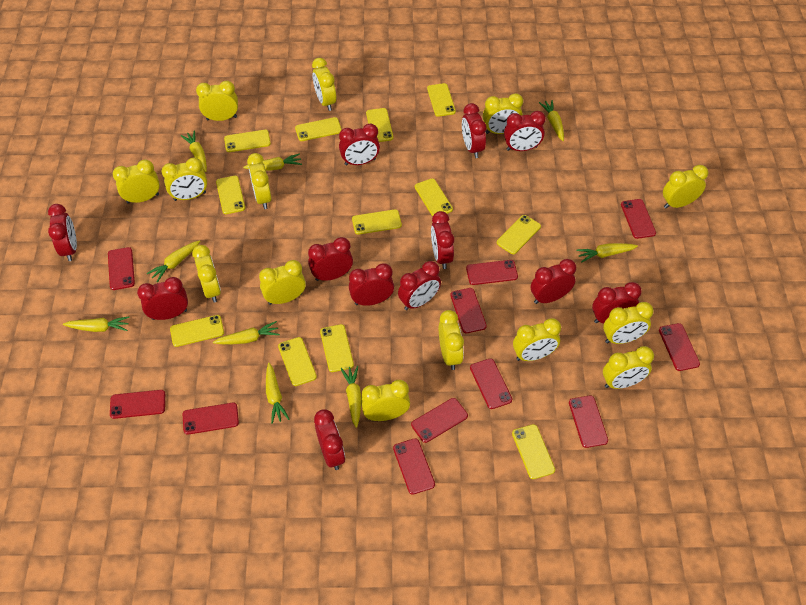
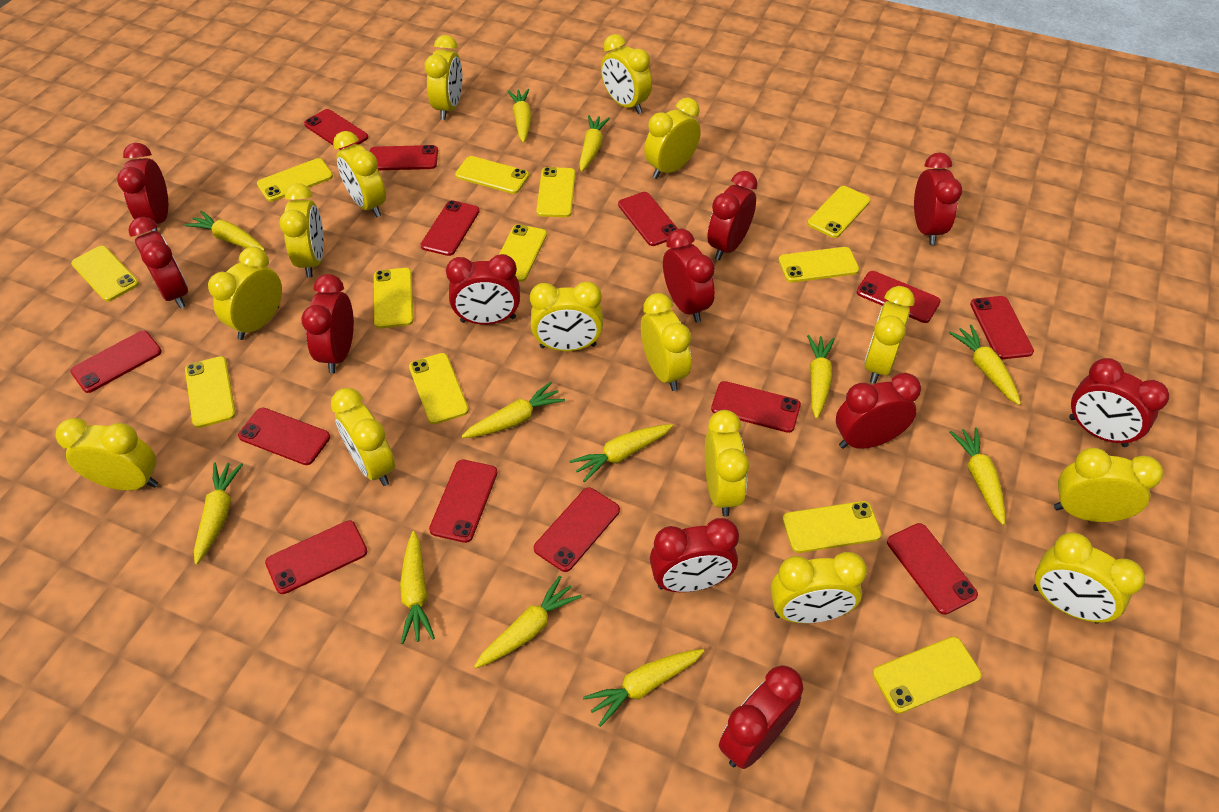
red clock: 12 -> 11
red phone: 11 -> 13
yellow carrot: 9 -> 12
yellow clock: 14 -> 15

